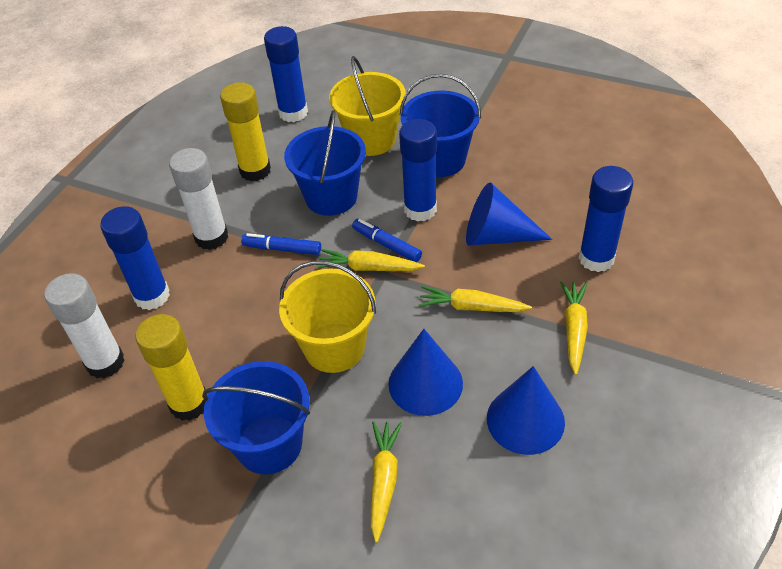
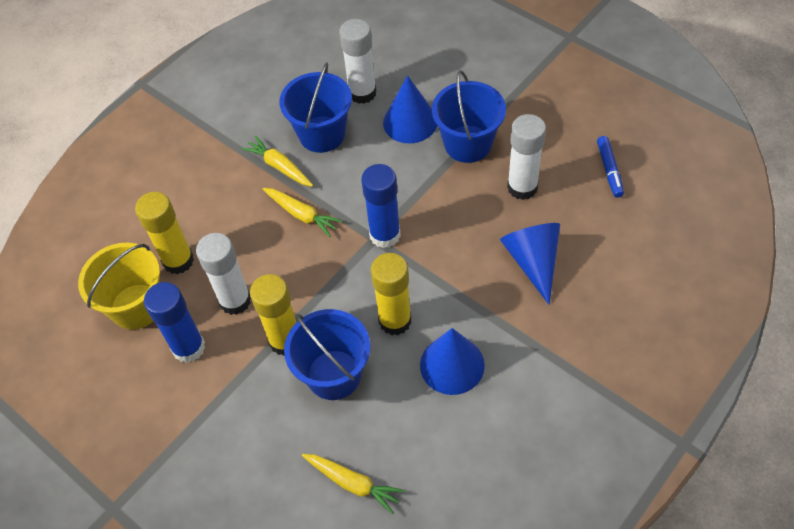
blue glue stick: 4 -> 2
blue marker: 2 -> 1
white glue stick: 2 -> 3
yellow bucket: 2 -> 1
yellow carrot: 4 -> 3
yellow glue stick: 2 -> 3

